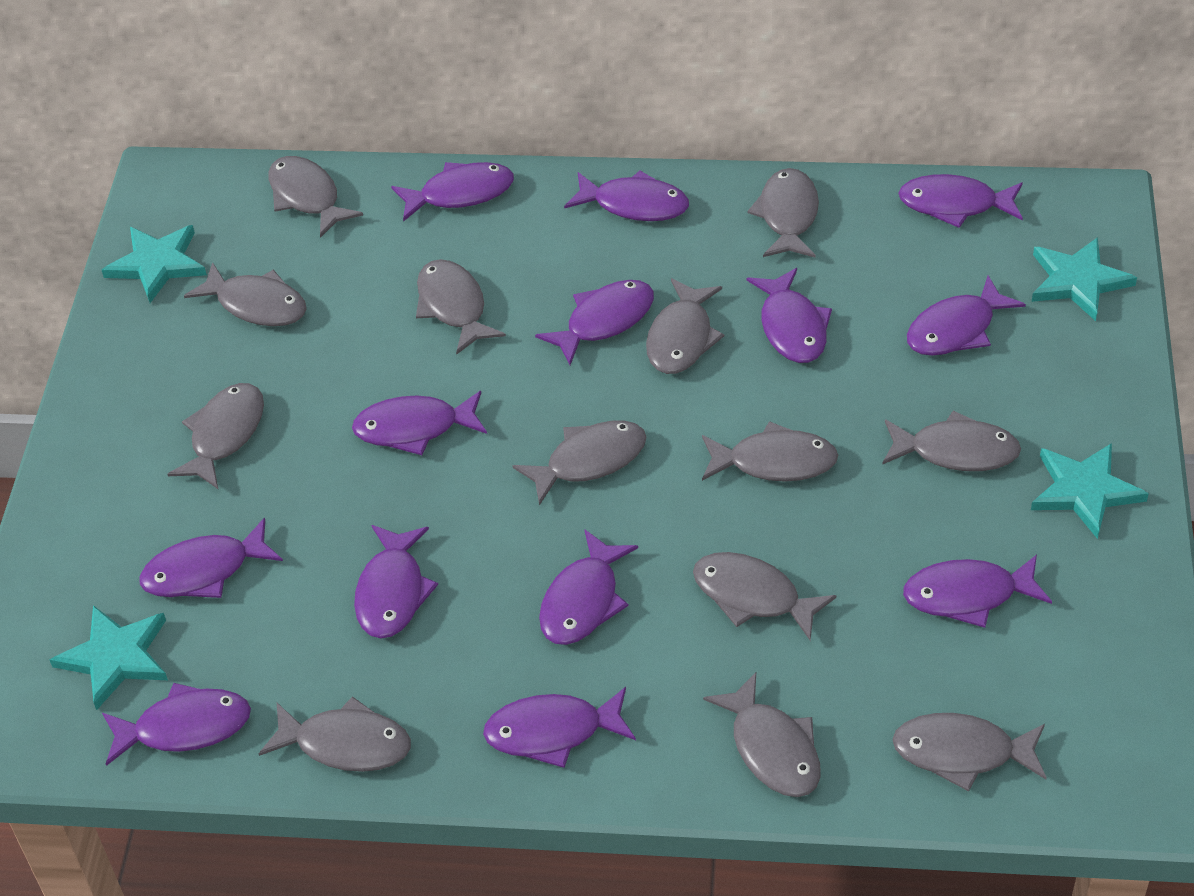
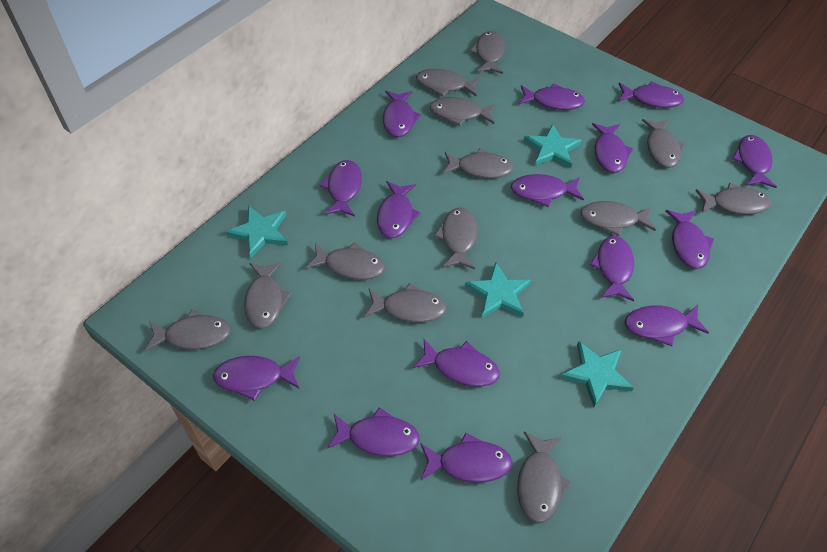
purple fish: 13 -> 15

